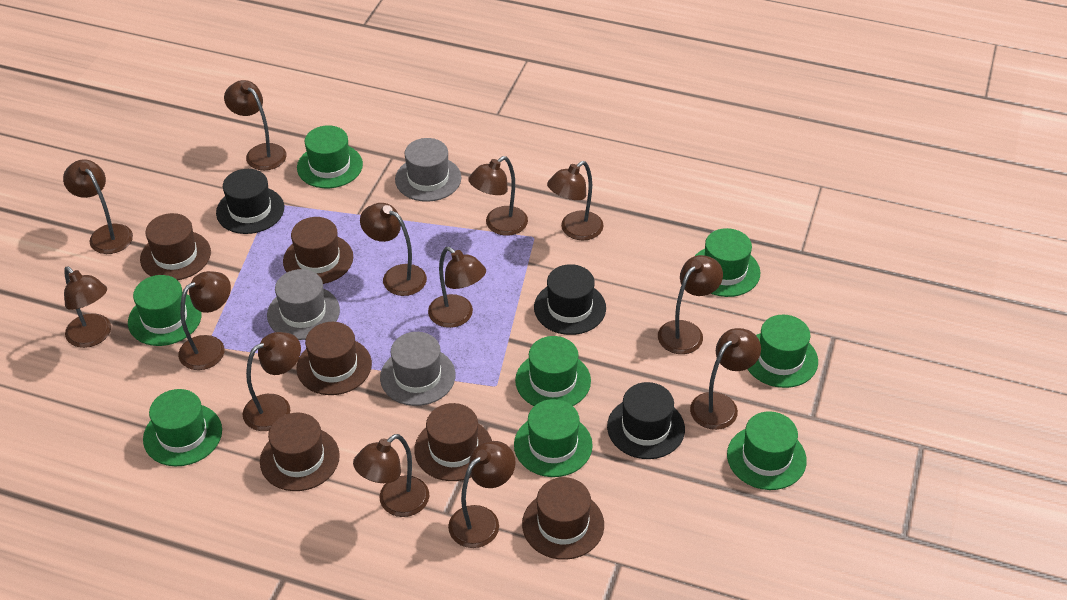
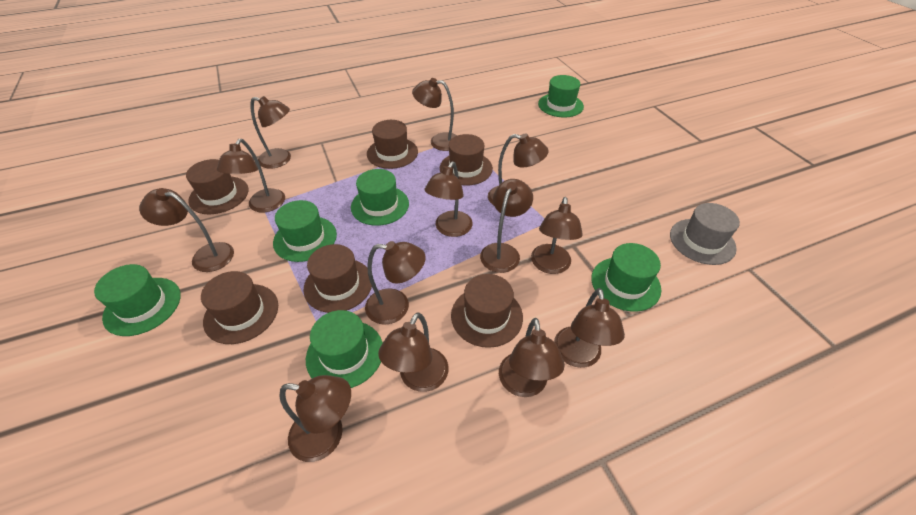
black hat: 3 -> 0
green hat: 8 -> 6
grey hat: 3 -> 1

